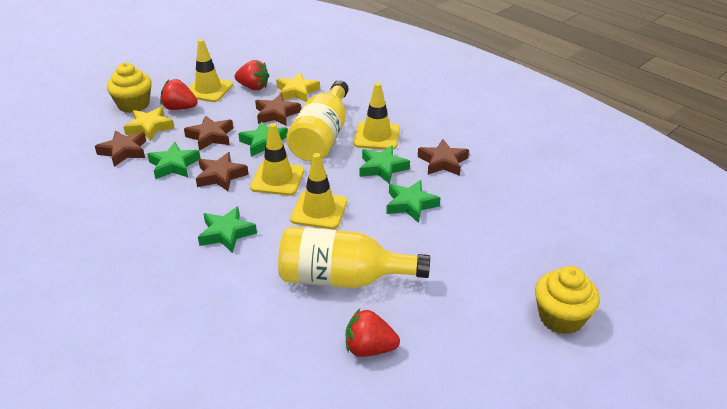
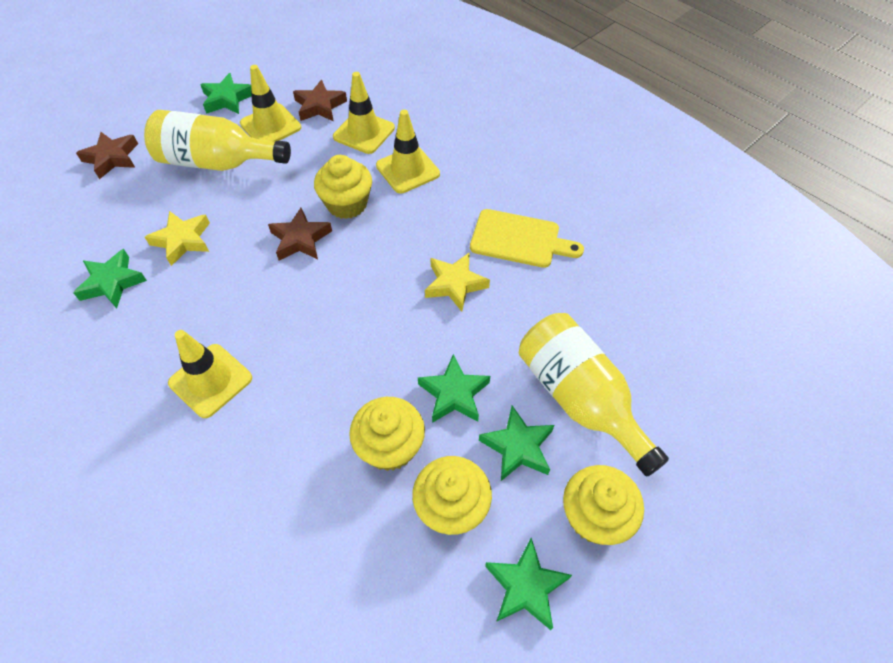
brown star: 5 -> 3
red strawberry: 3 -> 0
yellow cupcake: 2 -> 4
yellow cutting board: 0 -> 1

